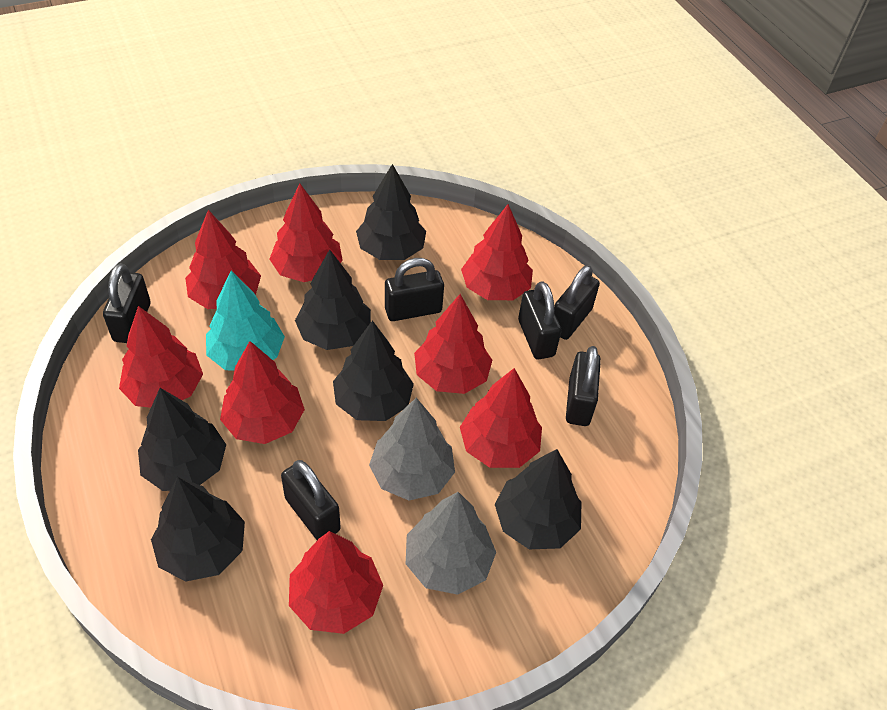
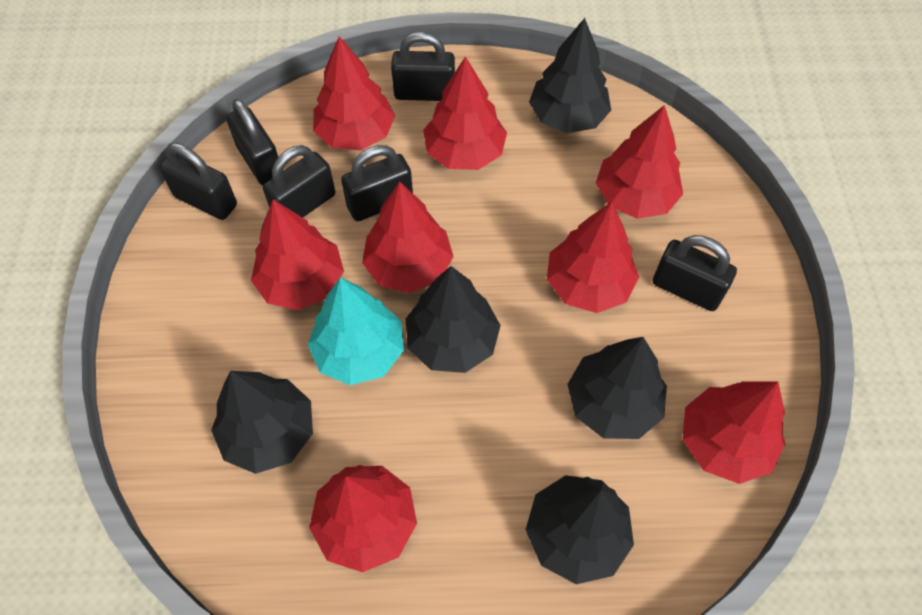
black tree: 6 -> 5
grey tree: 2 -> 0

